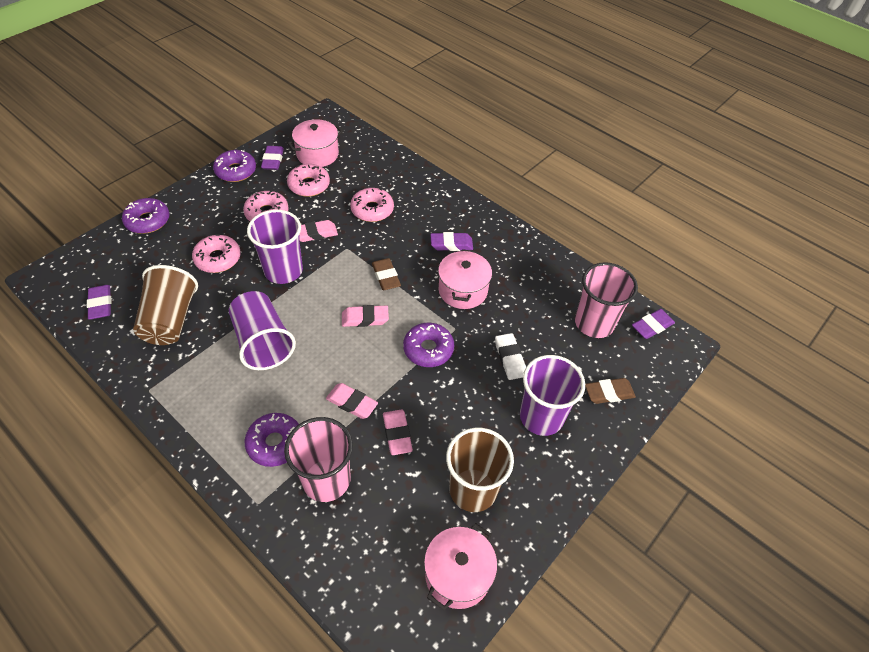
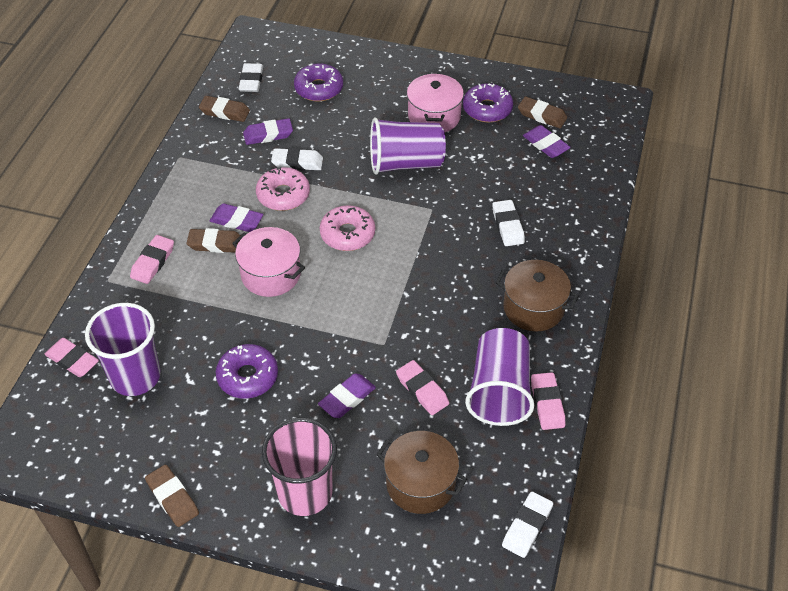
brown cup: 2 -> 0
brown eraser: 2 -> 4
brown pot: 0 -> 2
pink cup: 2 -> 1
pink donut: 4 -> 2
pink pot: 3 -> 2
purple donut: 4 -> 3
white eraser: 1 -> 4

